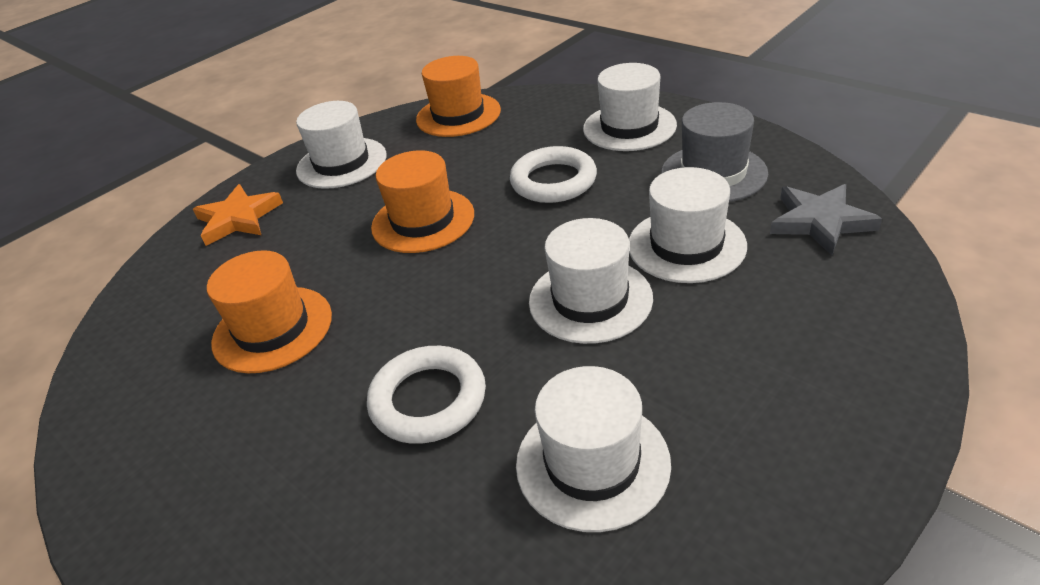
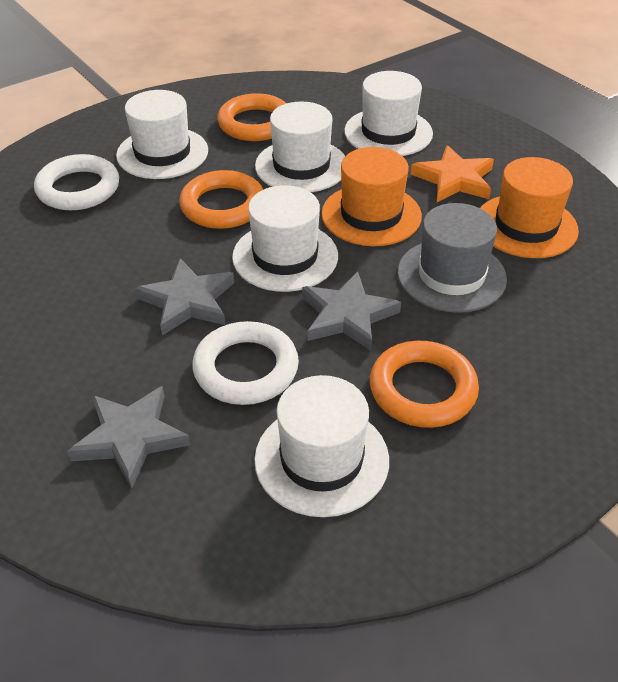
grey star: 1 -> 3
orange hat: 3 -> 2
orange ring: 0 -> 3

